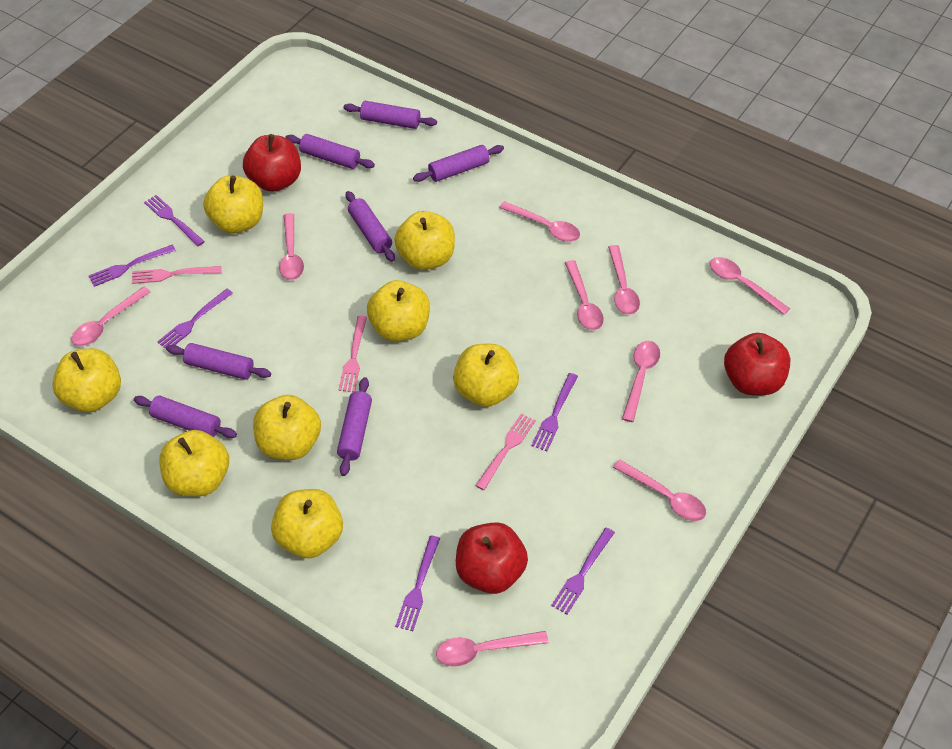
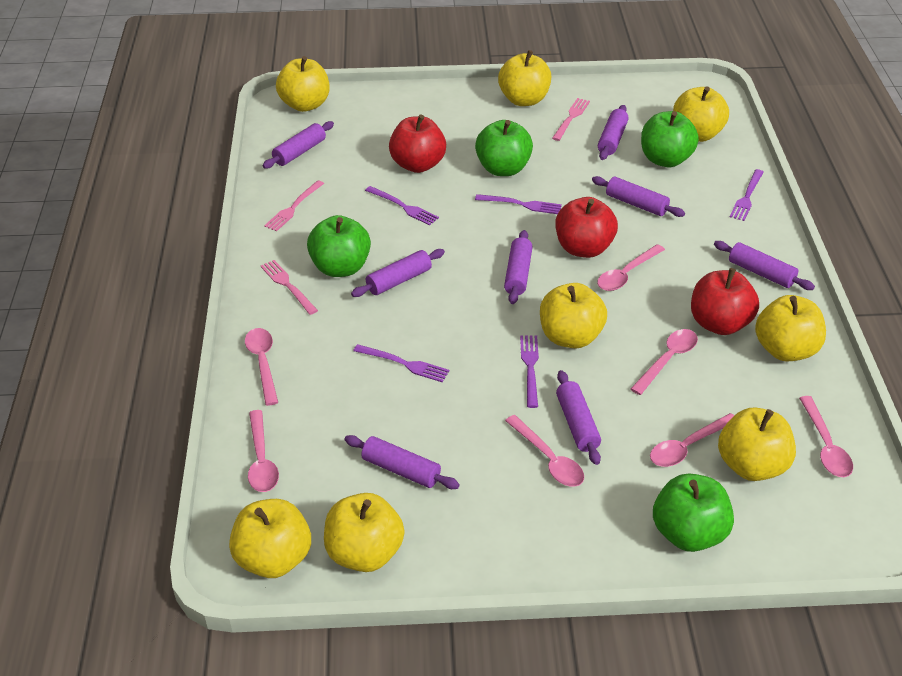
green apple: 0 -> 4
pink spoon: 9 -> 7
purple fork: 6 -> 5
purple rolling pin: 7 -> 8

